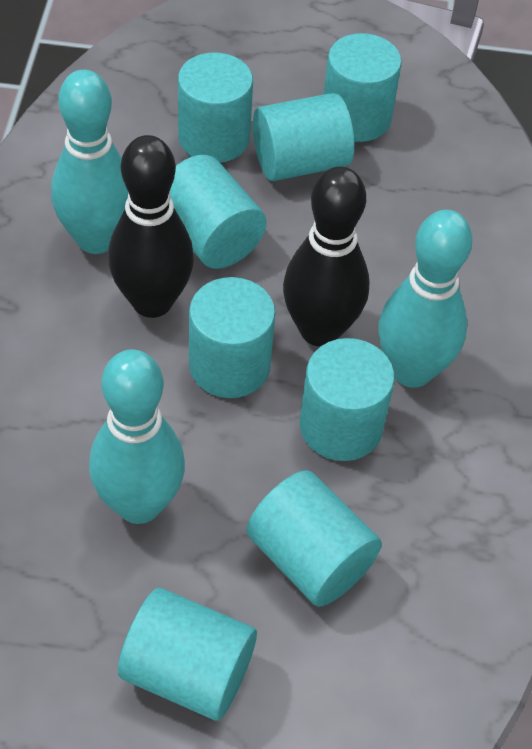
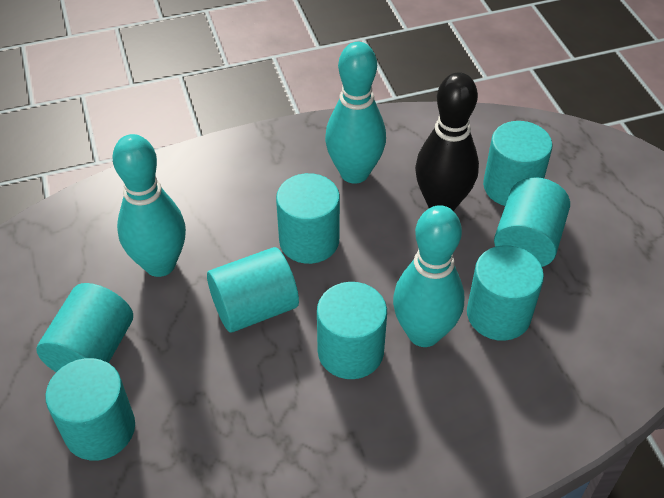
black bowling pin: 2 -> 1

